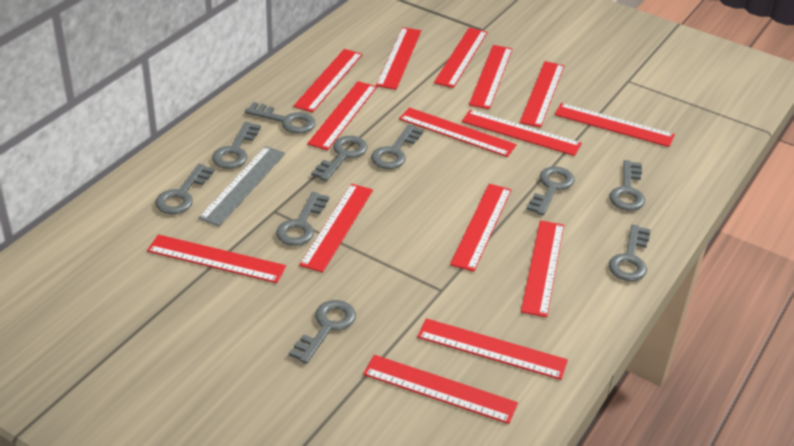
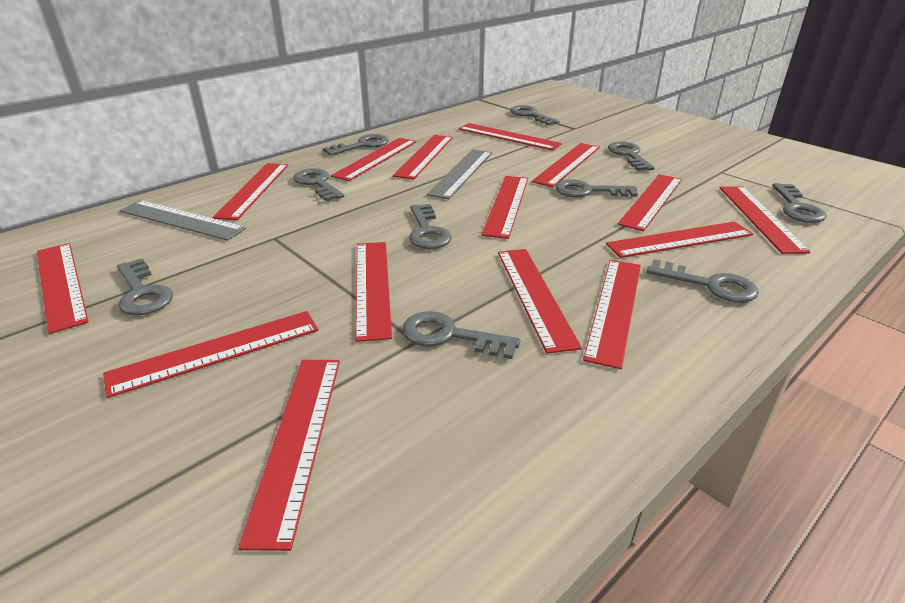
grey ruler: 1 -> 2

